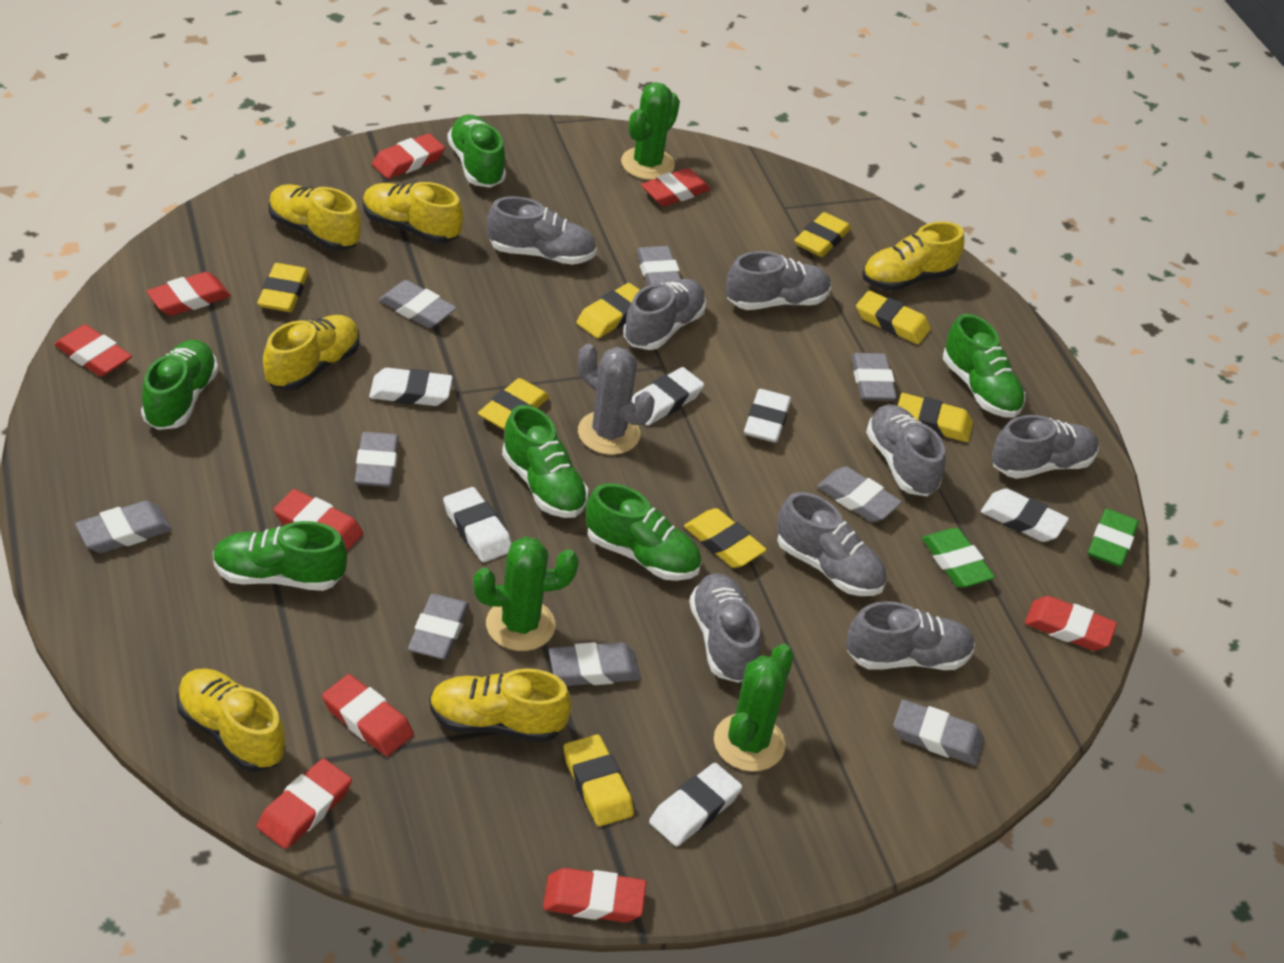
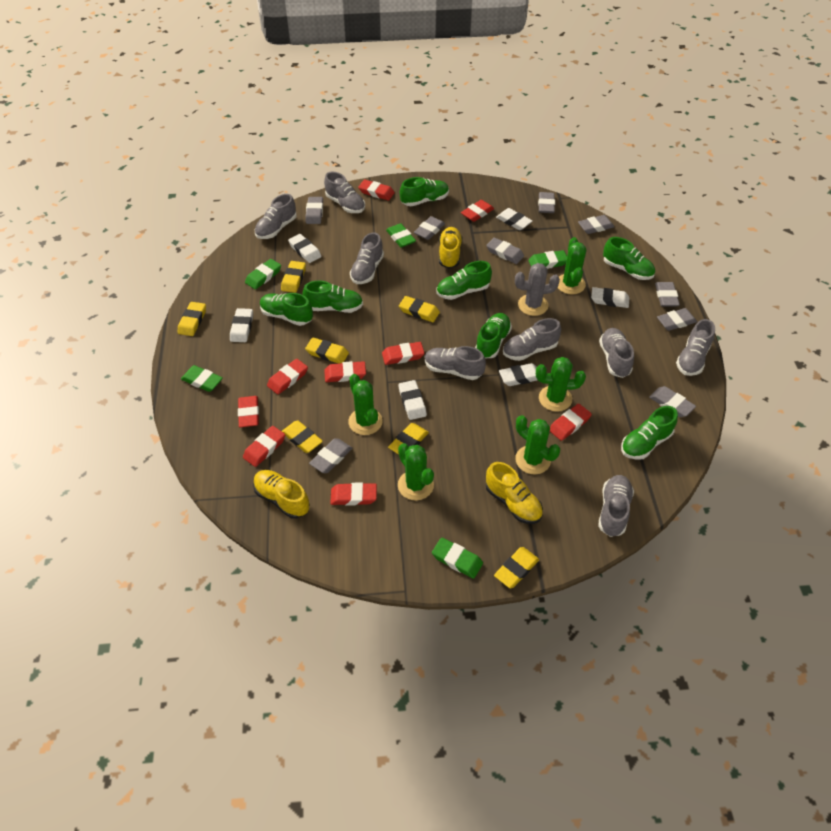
green cactus: 3 -> 5
green eraser: 2 -> 5
green shoe: 6 -> 7
yellow eraser: 8 -> 7
yellow shoe: 6 -> 3

